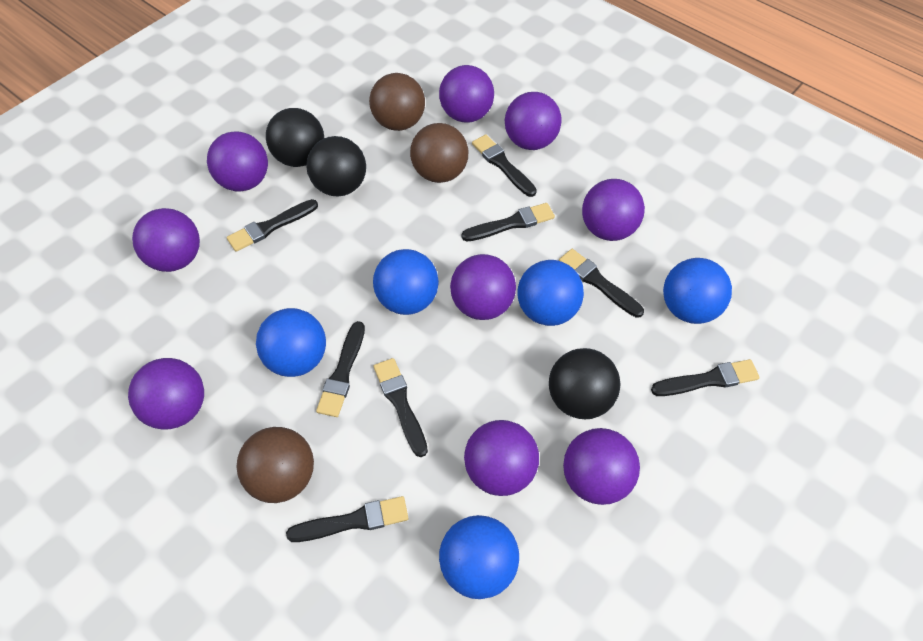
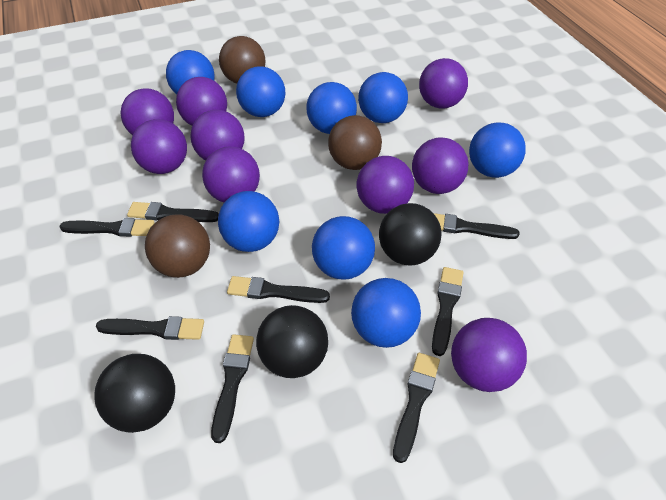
blue ball: 5 -> 8

